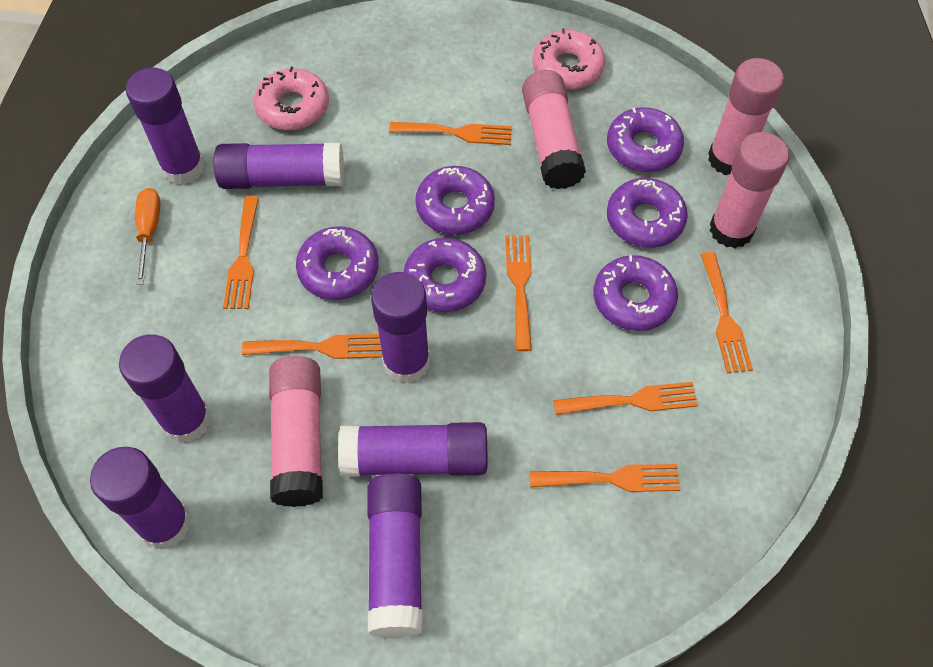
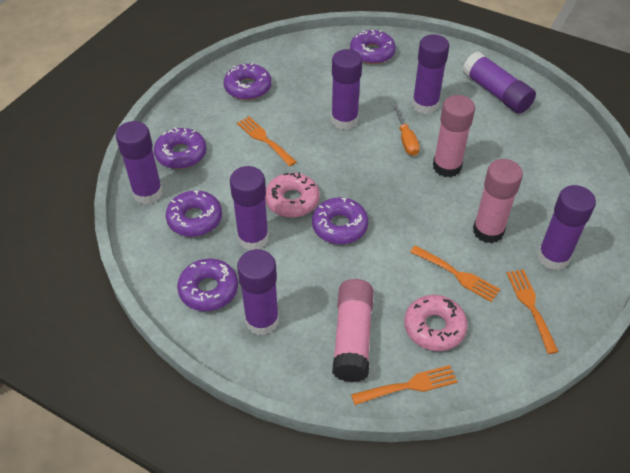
orange fork: 7 -> 4
pink glue stick: 4 -> 3

